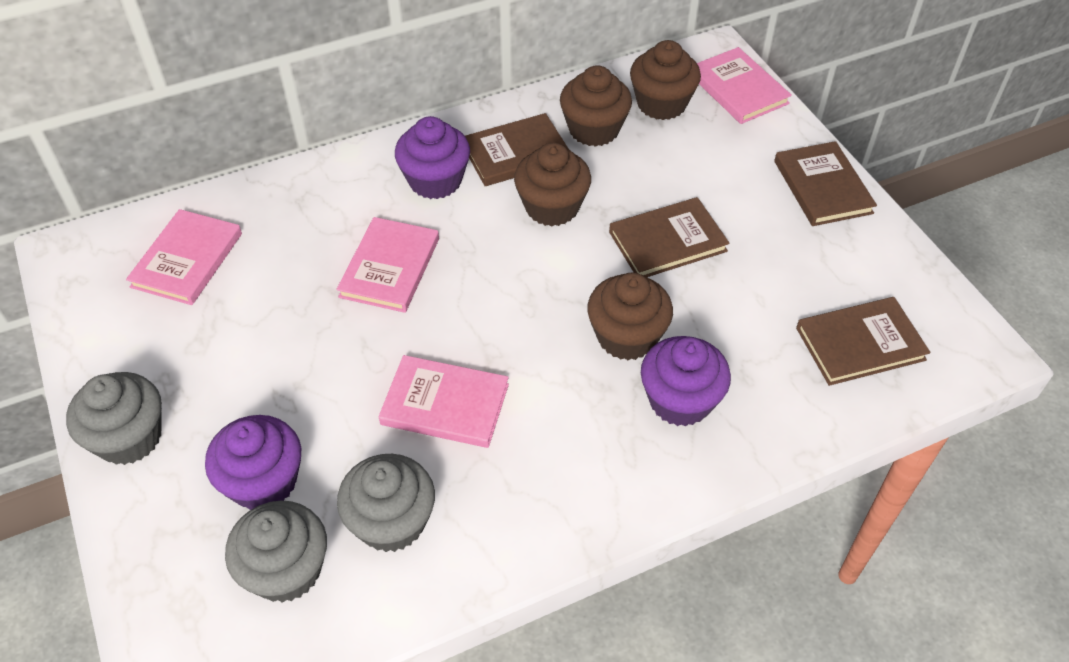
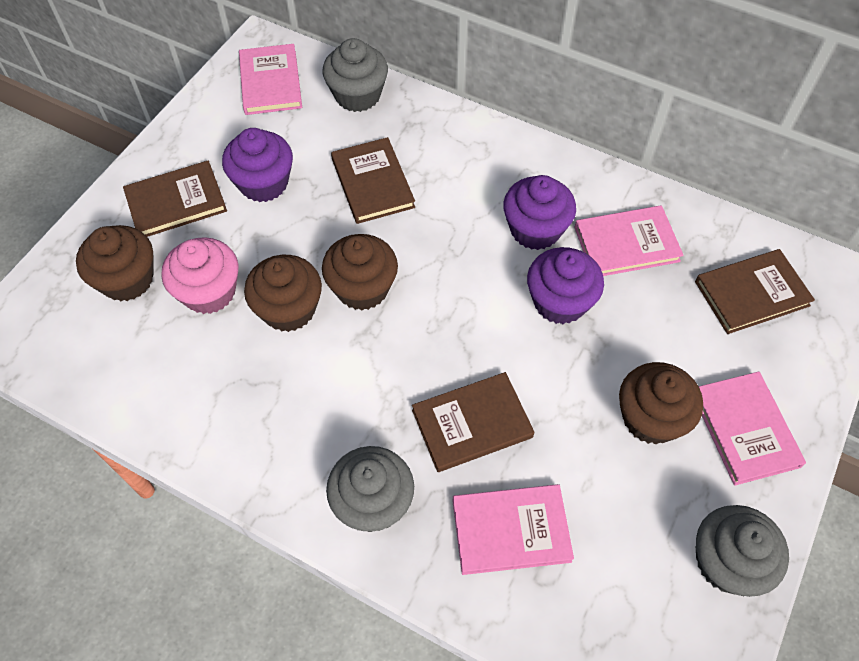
pink cupcake: 0 -> 1

